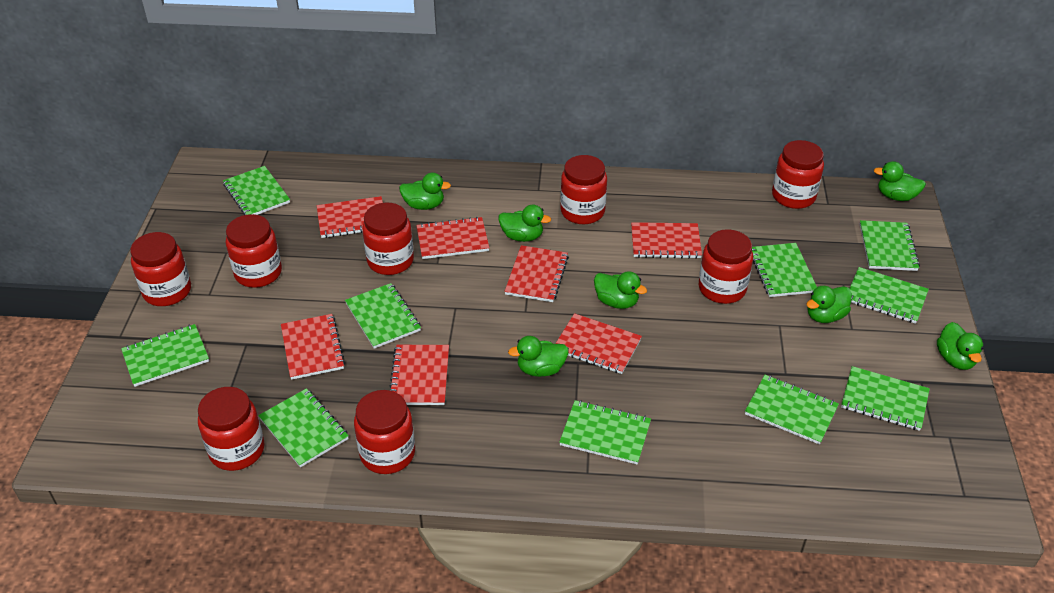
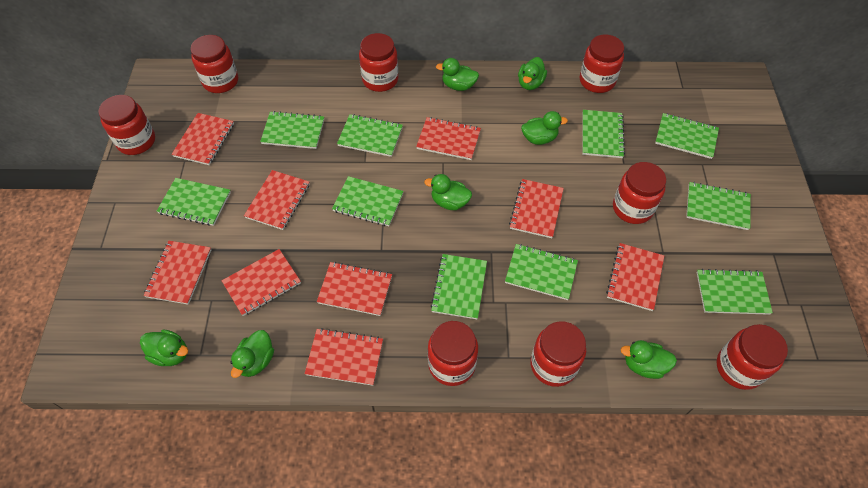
red notebook: 7 -> 9

